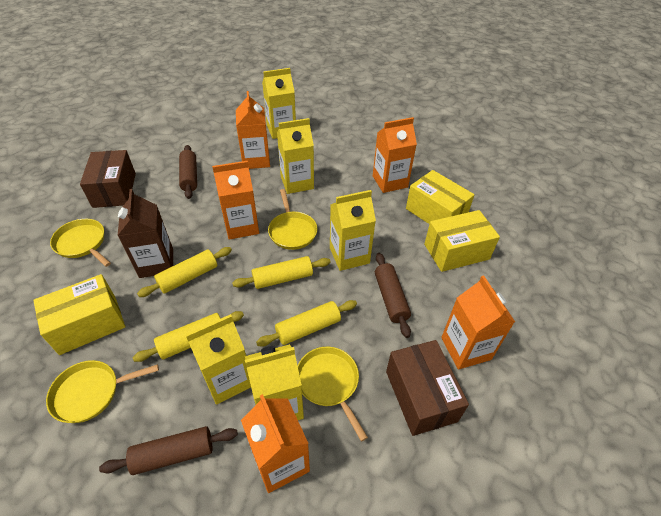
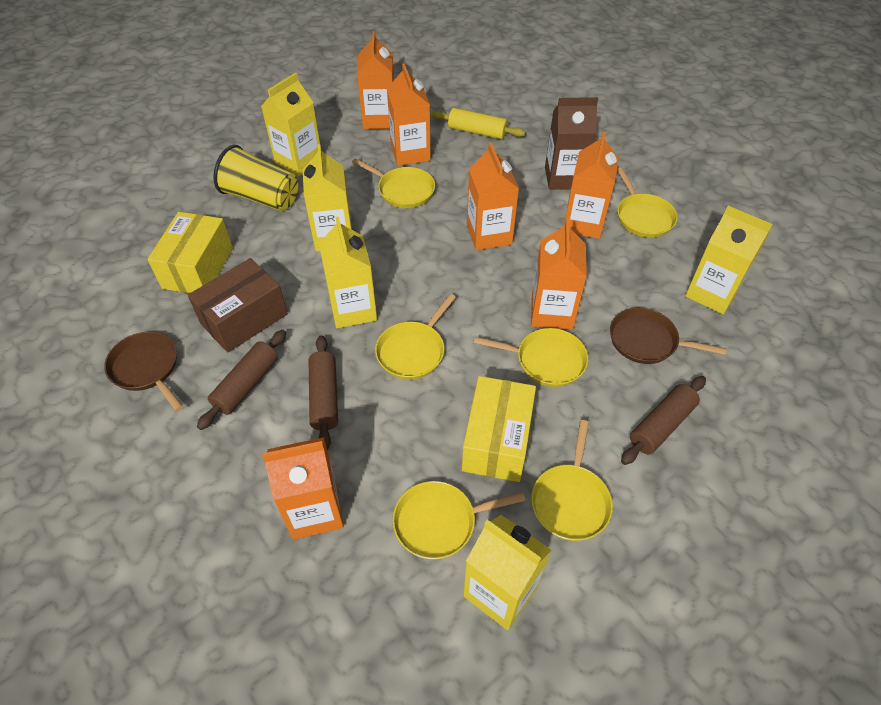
brown box: 2 -> 1
brown pan: 0 -> 2
orange carton: 5 -> 6
yellow box: 3 -> 2
yellow cup: 0 -> 1
yellow pan: 4 -> 6
yellow rolling pin: 4 -> 1

